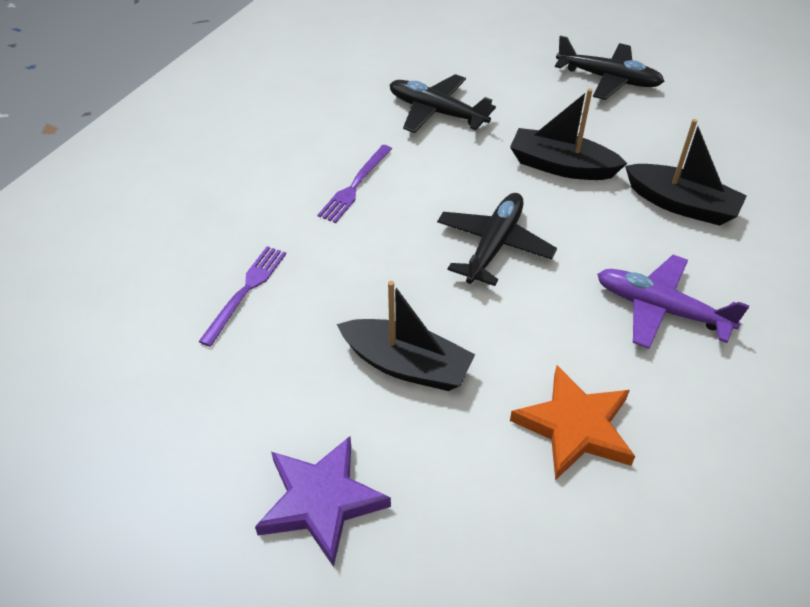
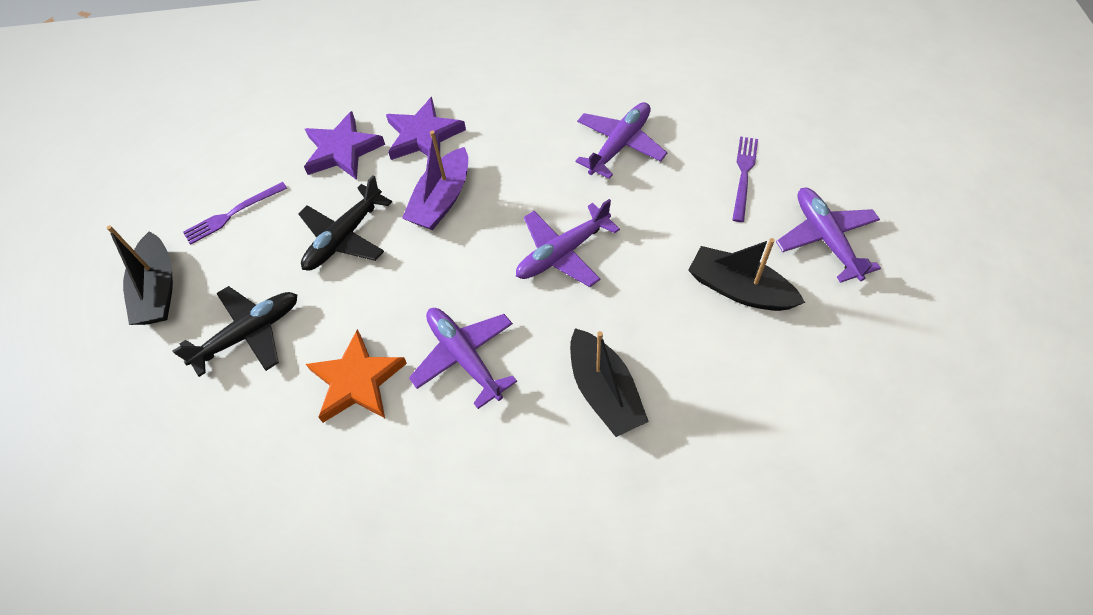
black plane: 3 -> 2
purple boat: 0 -> 1
purple plane: 1 -> 4
purple star: 1 -> 2

